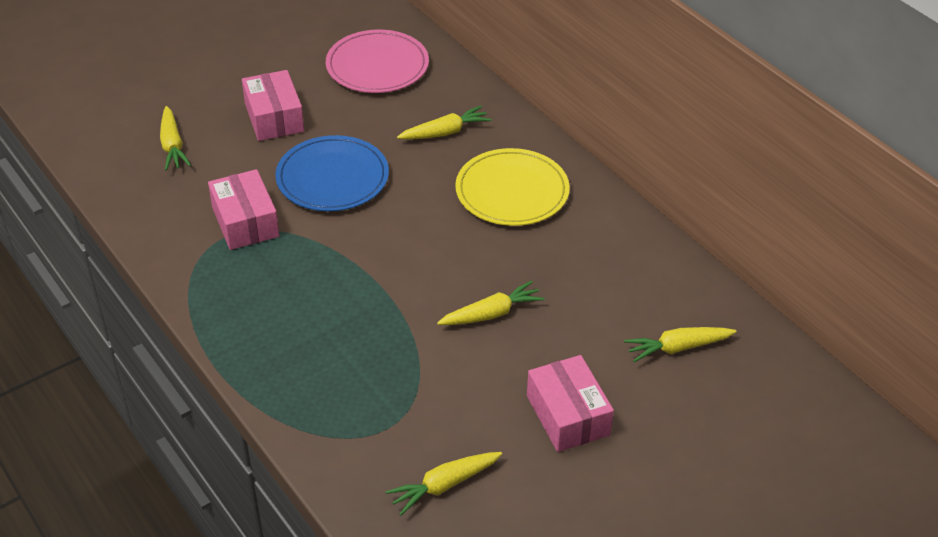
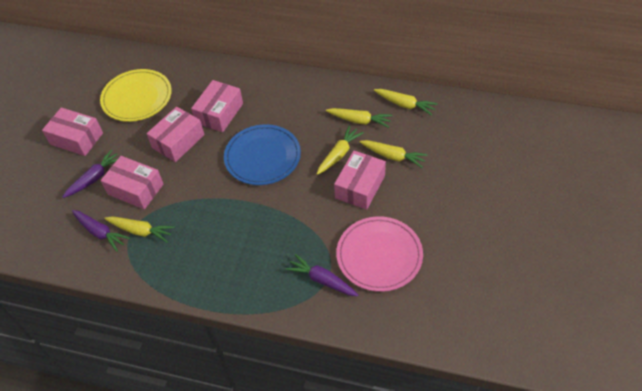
pink box: 3 -> 5
purple carrot: 0 -> 3

